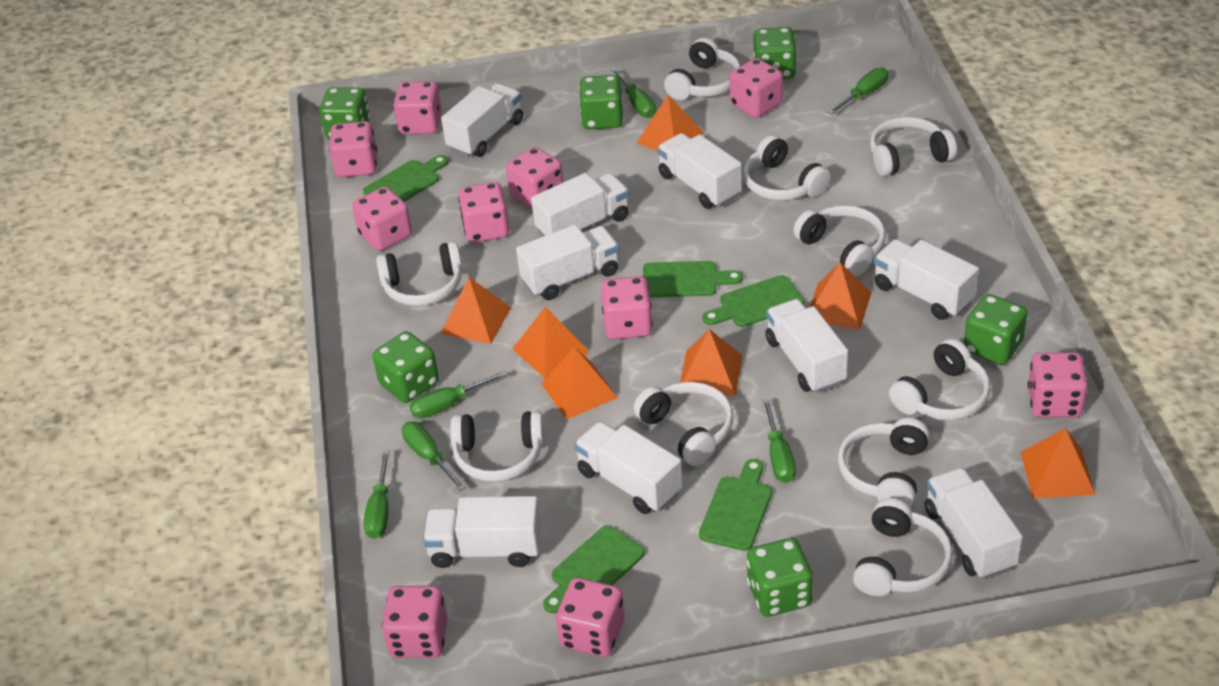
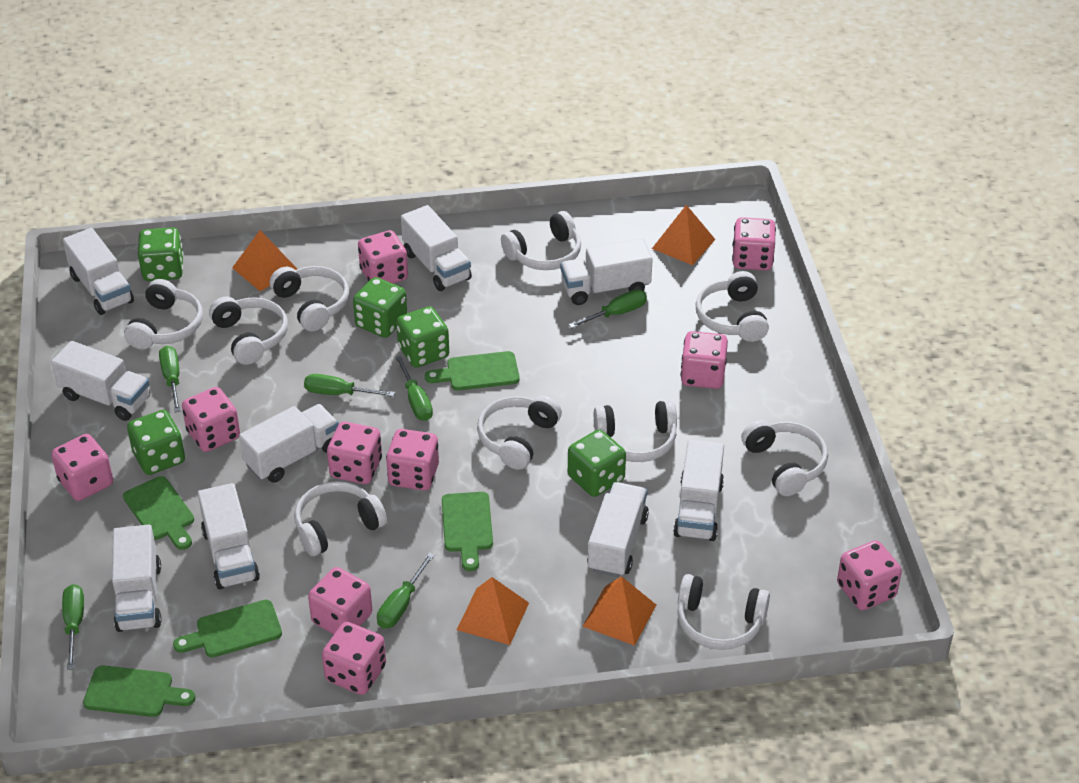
green dice: 6 -> 5
orange pyramid: 7 -> 4

